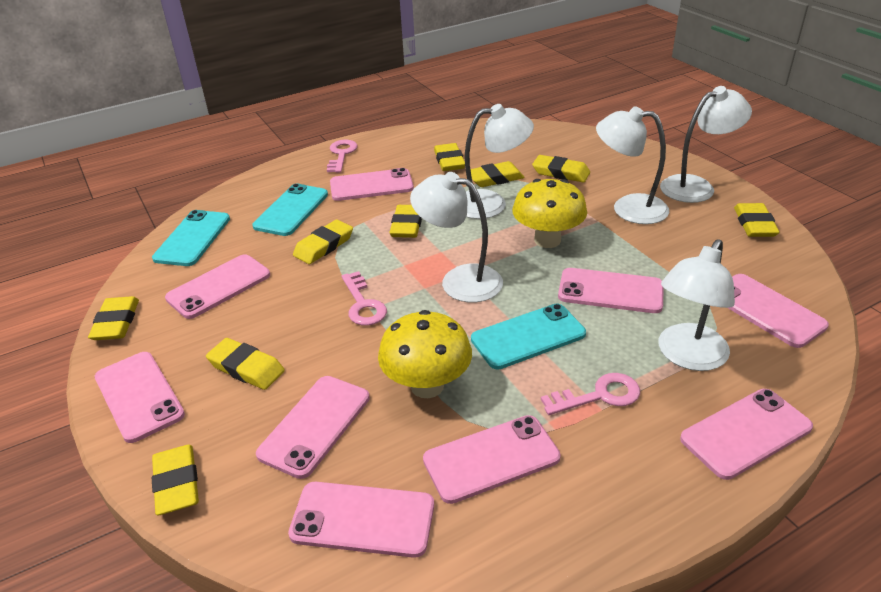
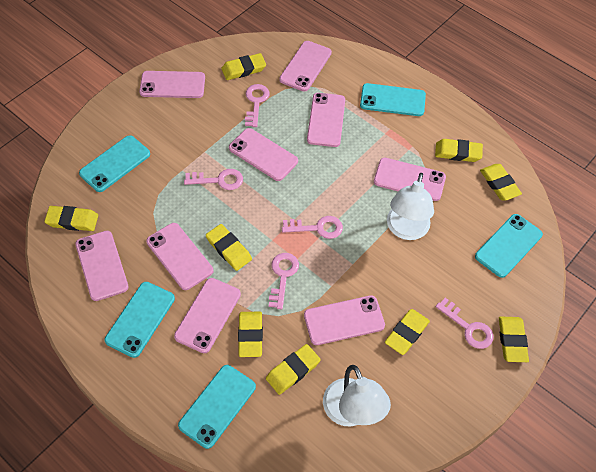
pink key: 3 -> 5
turquoise phone: 3 -> 5
white lamp: 5 -> 2
yellow mushroom: 2 -> 0

